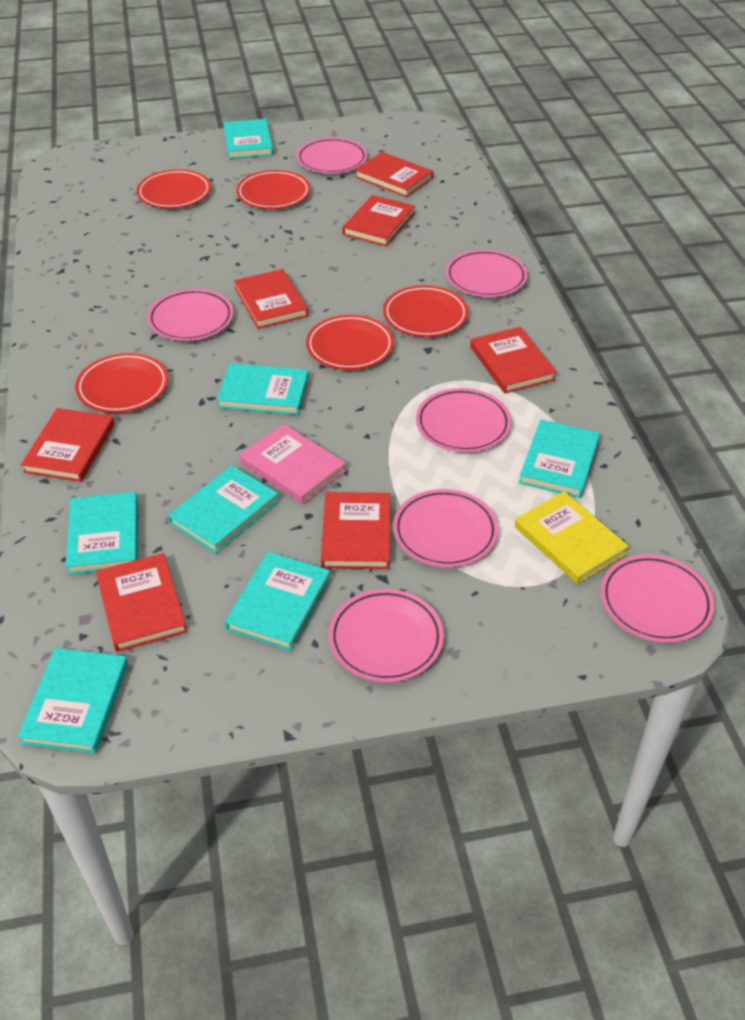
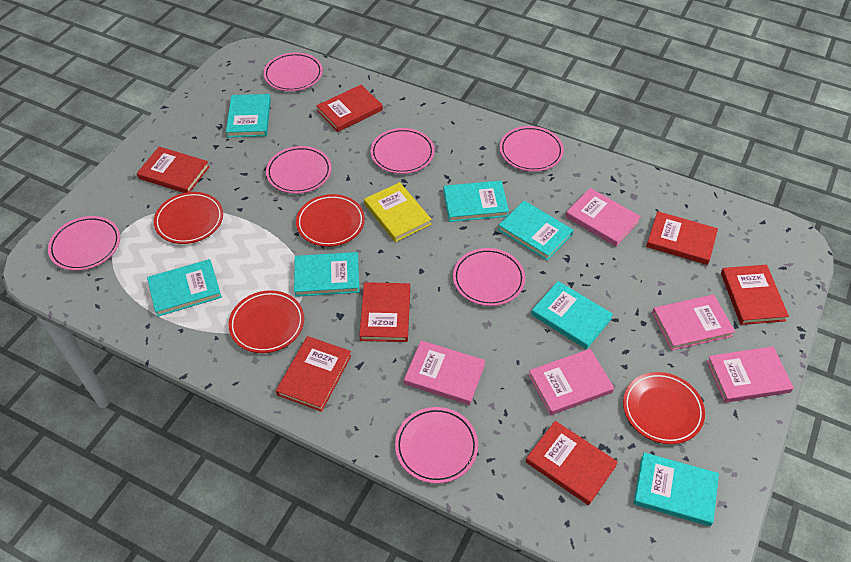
pink book: 1 -> 5
red plate: 5 -> 4

